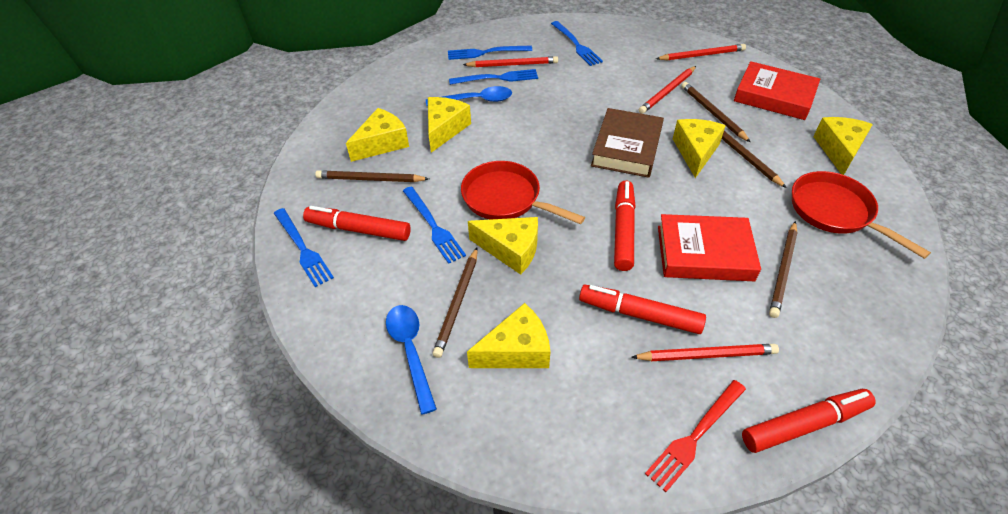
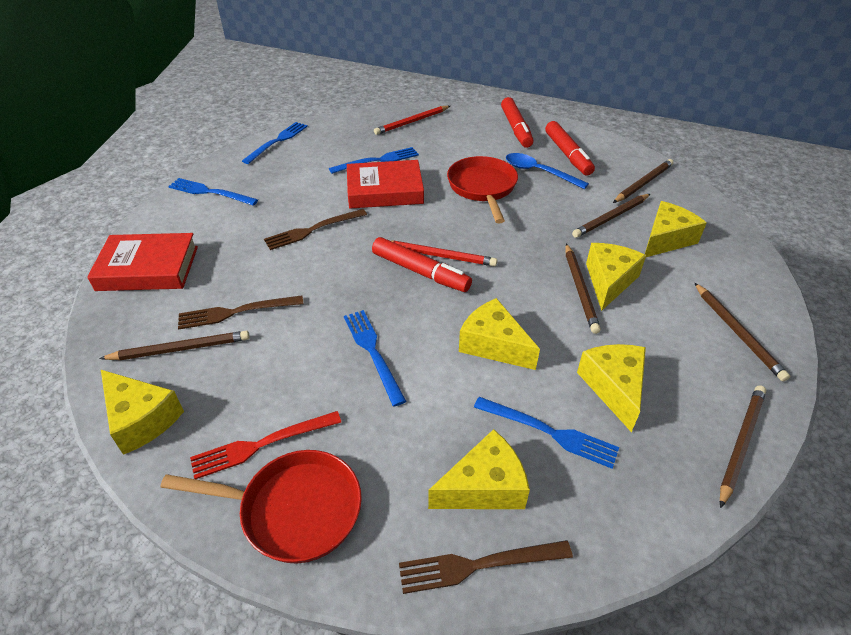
blue spoon: 2 -> 1
brown book: 1 -> 0
brown fork: 0 -> 3
brown pencil: 5 -> 6
red marker: 4 -> 3
red pencil: 4 -> 2

